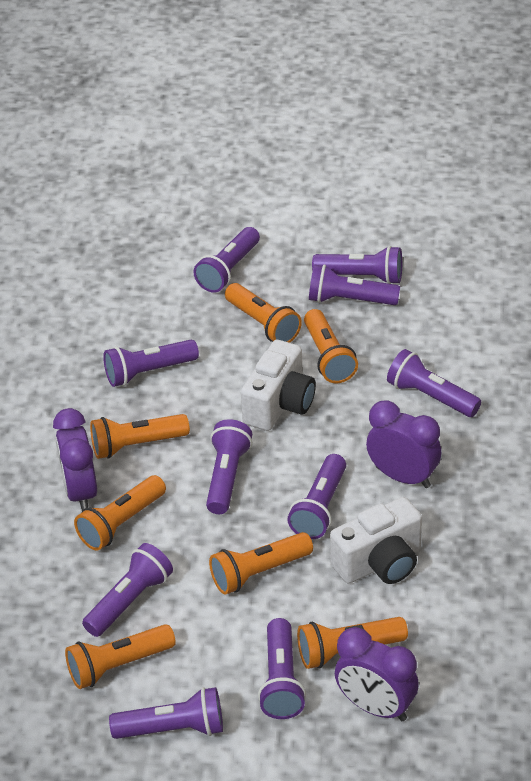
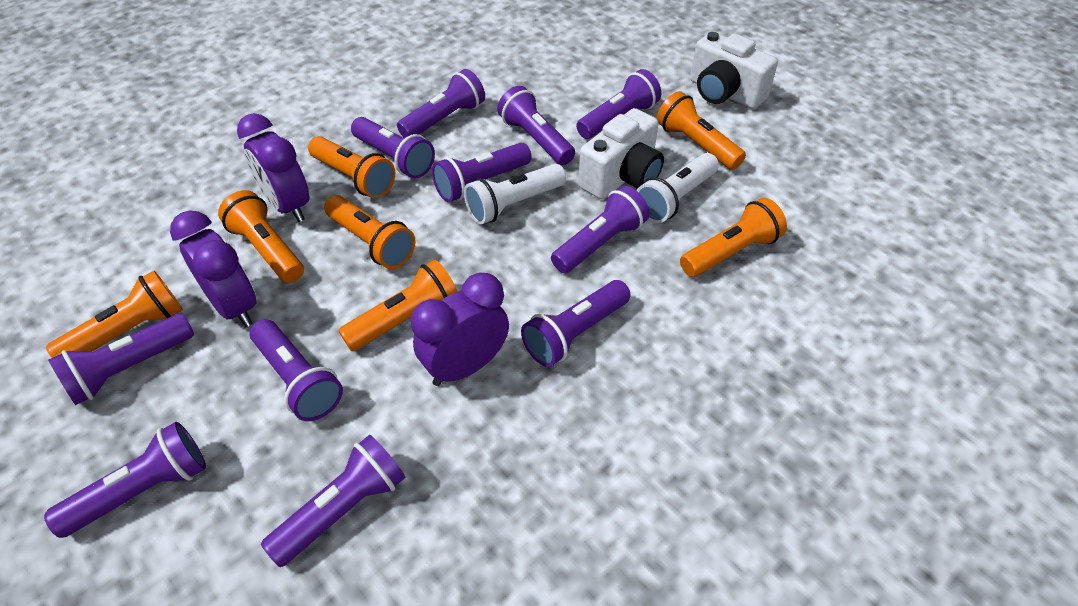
purple flashlight: 10 -> 11
white flashlight: 0 -> 2

